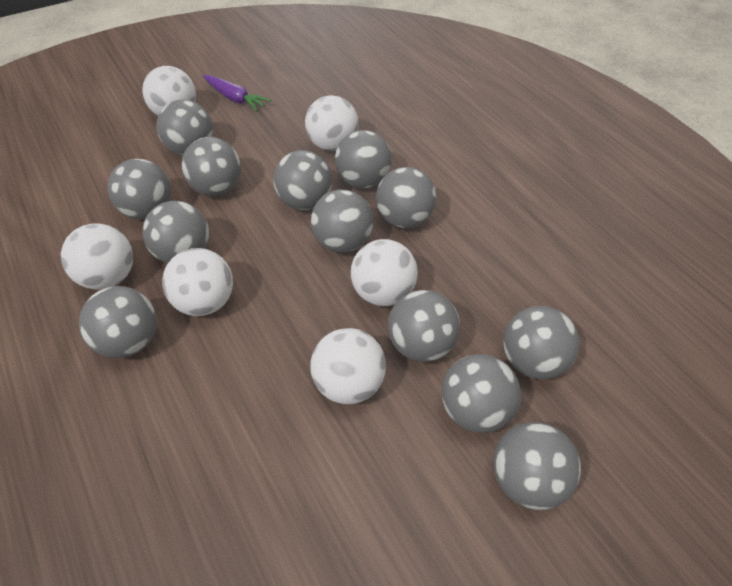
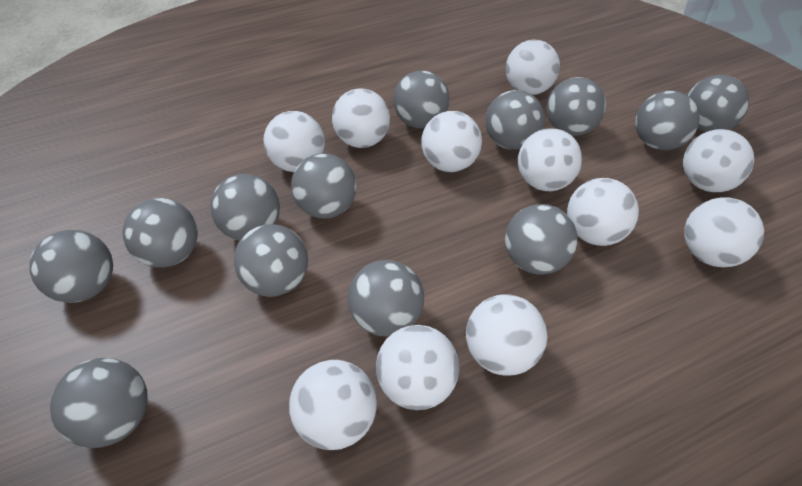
purple carrot: 1 -> 0
white ball: 6 -> 11

